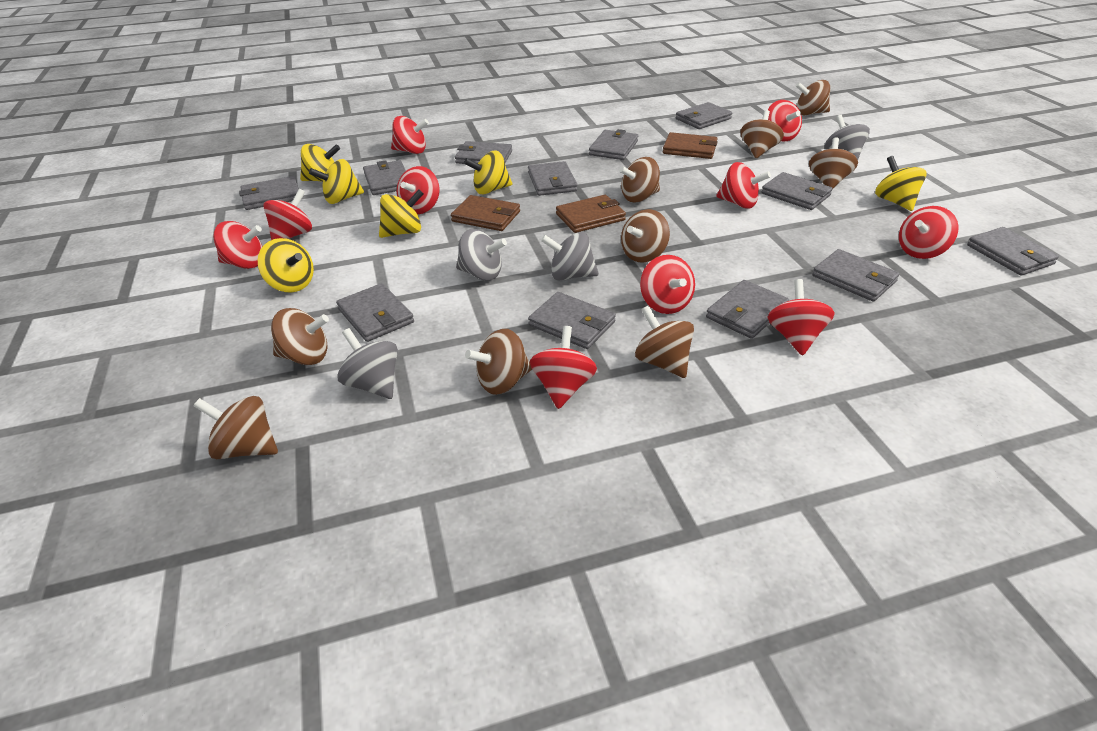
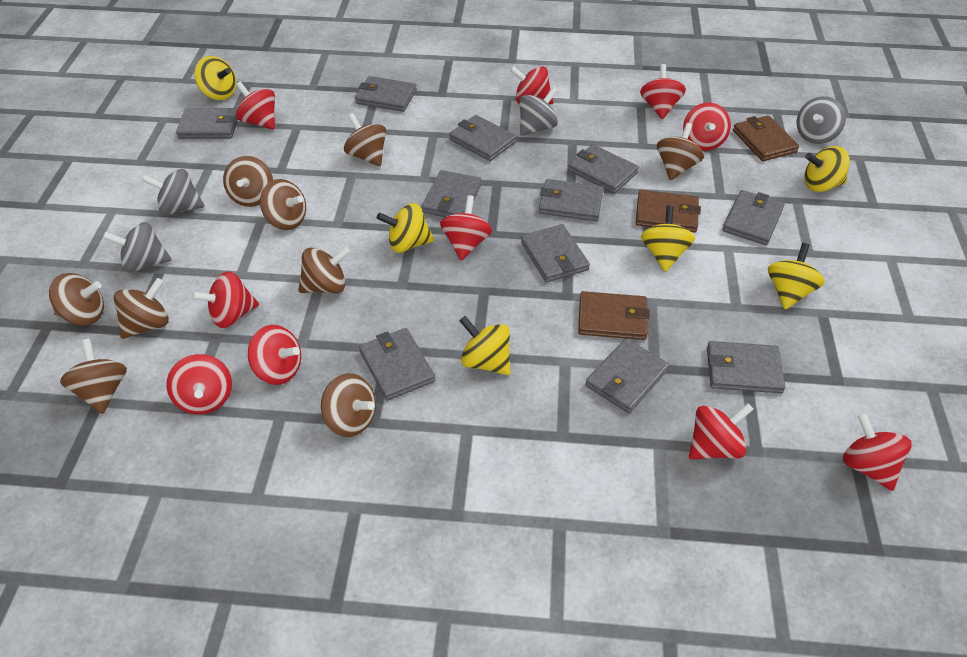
grey wallet: 12 -> 11

